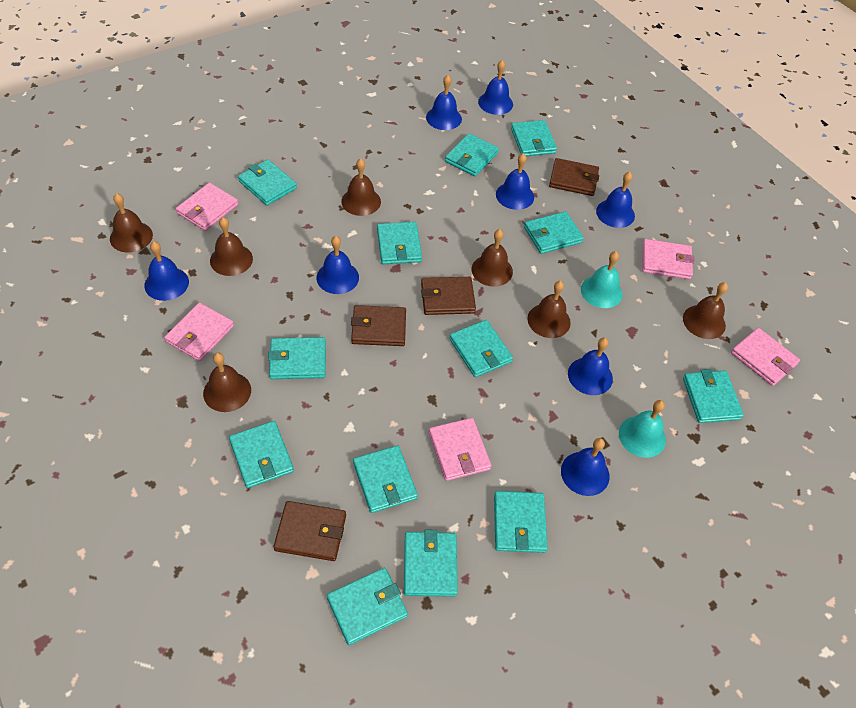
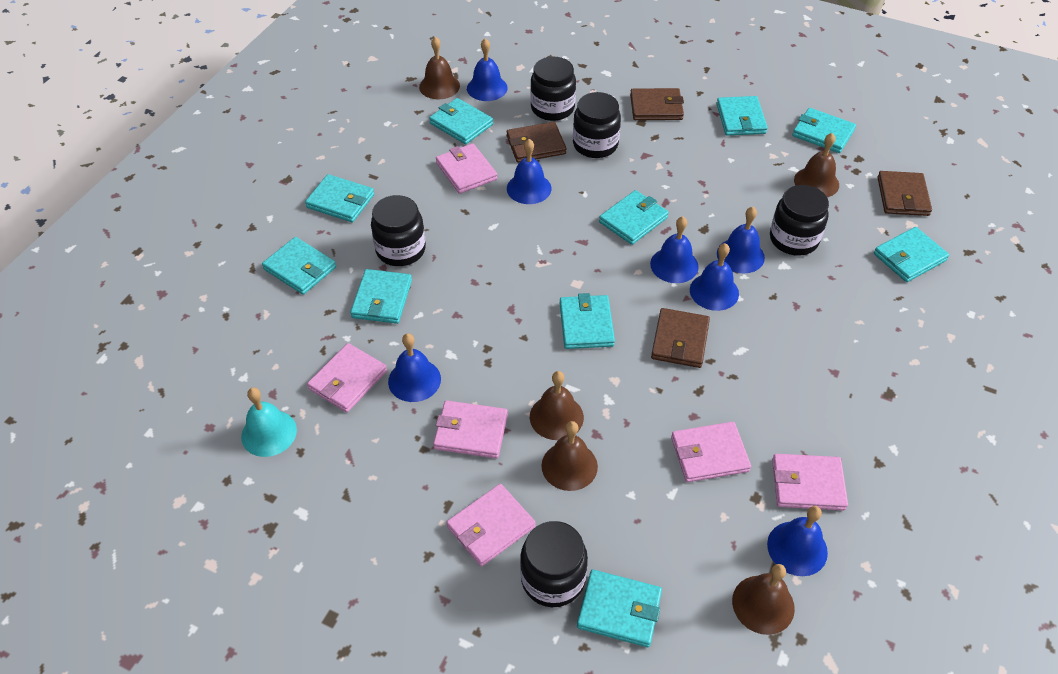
black jar: 0 -> 5
blue bell: 8 -> 7
brown bell: 7 -> 5
pink wallet: 5 -> 6
turquoise bell: 2 -> 1
turquoise wallet: 13 -> 10

